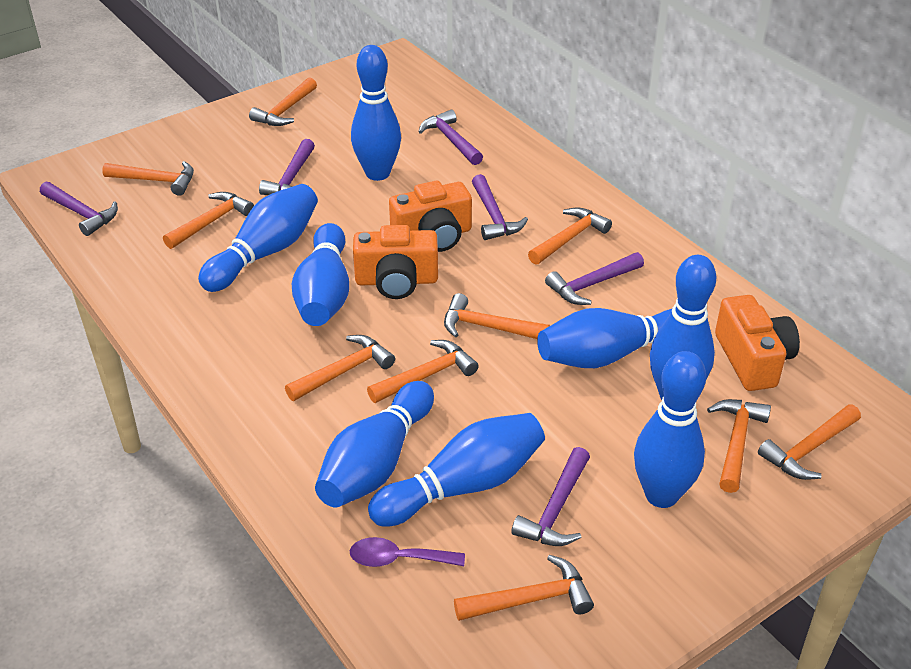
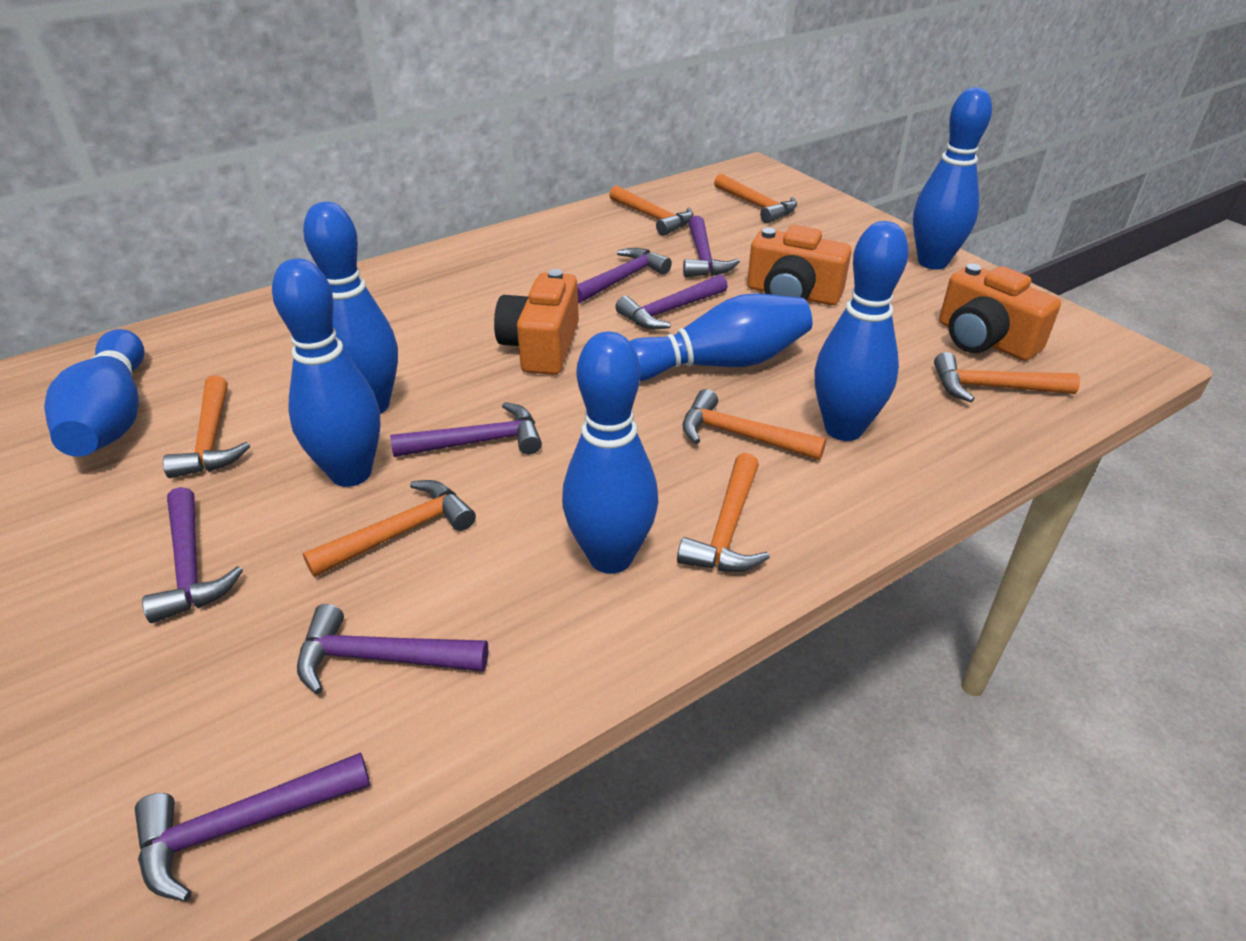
blue bowling pin: 8 -> 7
orange hammer: 10 -> 7
purple hammer: 6 -> 7
purple spoon: 1 -> 0

